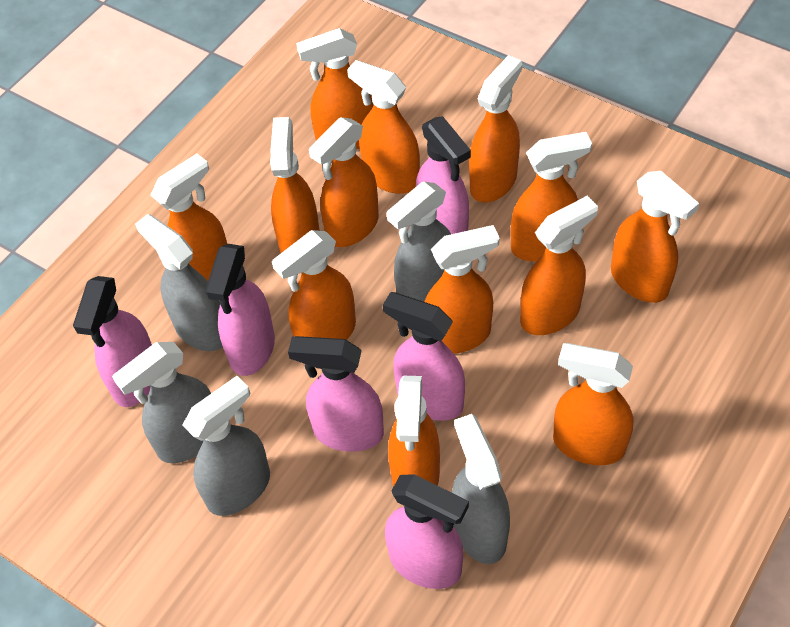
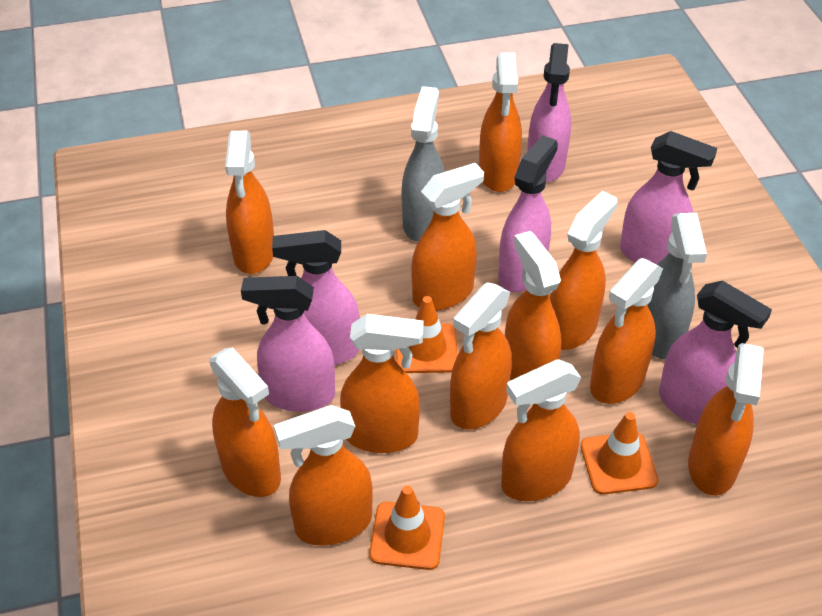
grey spray bottle: 5 -> 2
orange spray bottle: 13 -> 12
orange traffic cone: 0 -> 3

